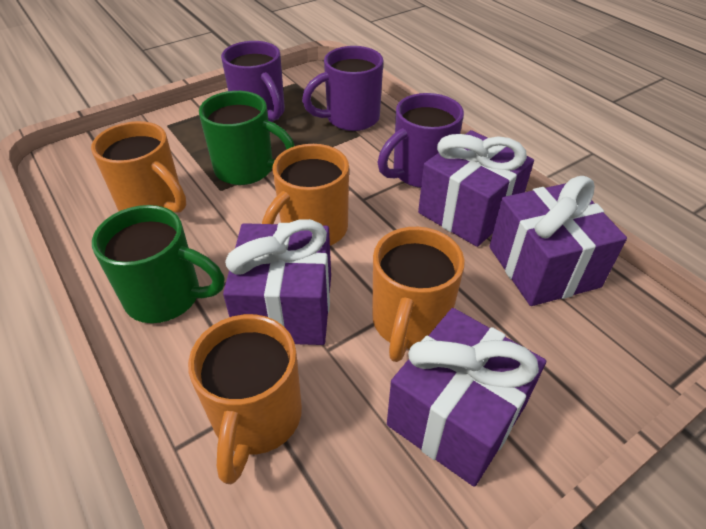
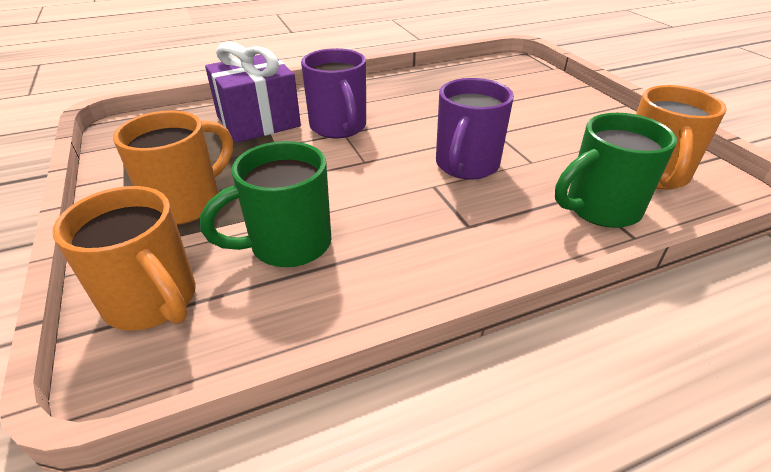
orange mug: 4 -> 3
purple gift: 4 -> 1
purple mug: 3 -> 2

